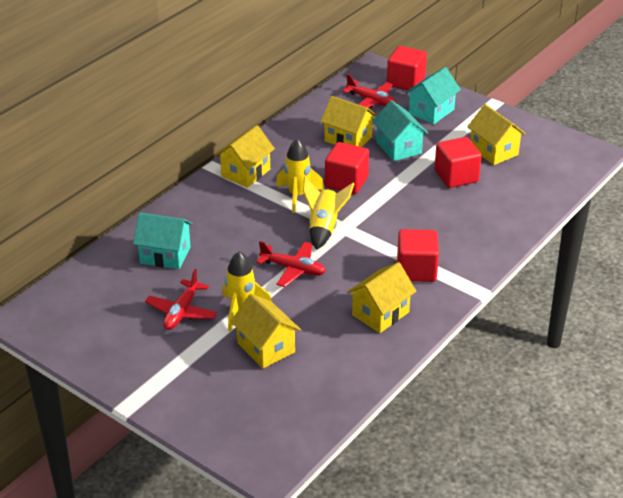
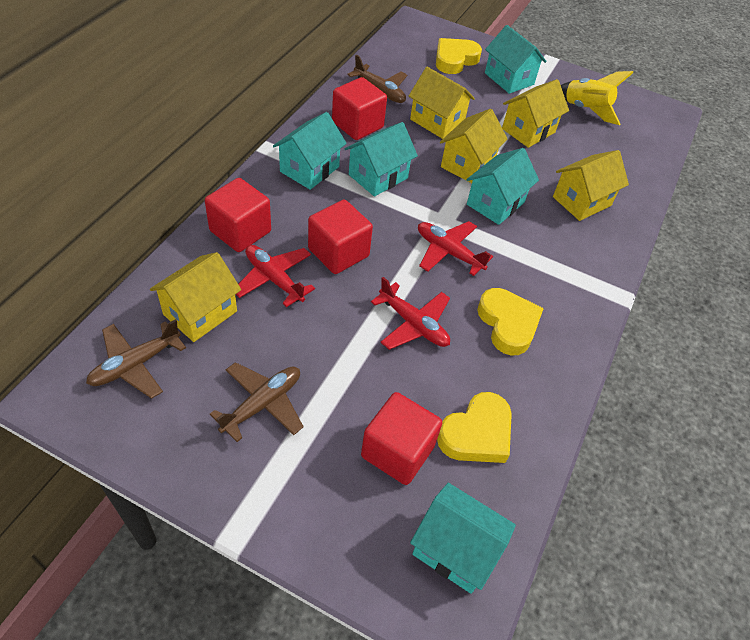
brown plane: 0 -> 3
turquoise house: 3 -> 5
yellow heart: 0 -> 3
yellow rocket: 3 -> 1

